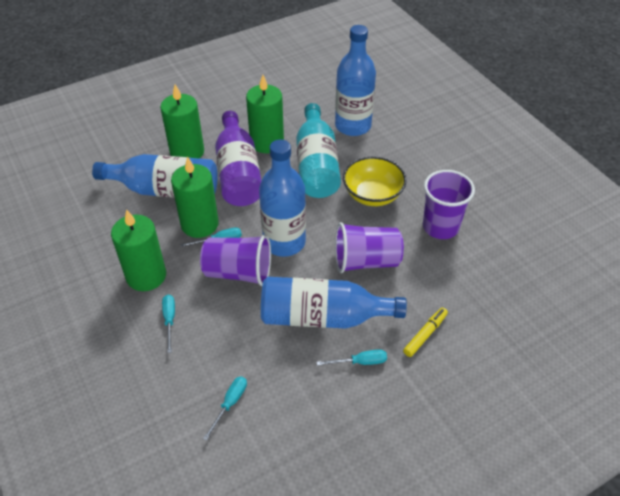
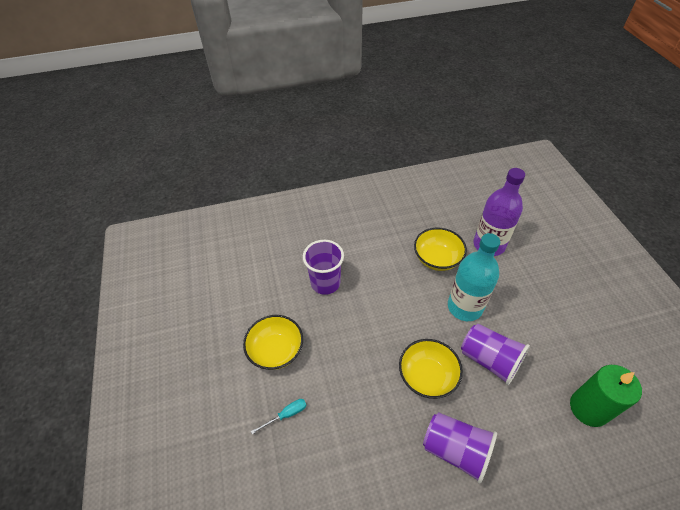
blue bottle: 4 -> 0
green candle: 4 -> 1
turquoise screwdriver: 4 -> 1
yellow bowl: 1 -> 3
yellow marker: 1 -> 0

